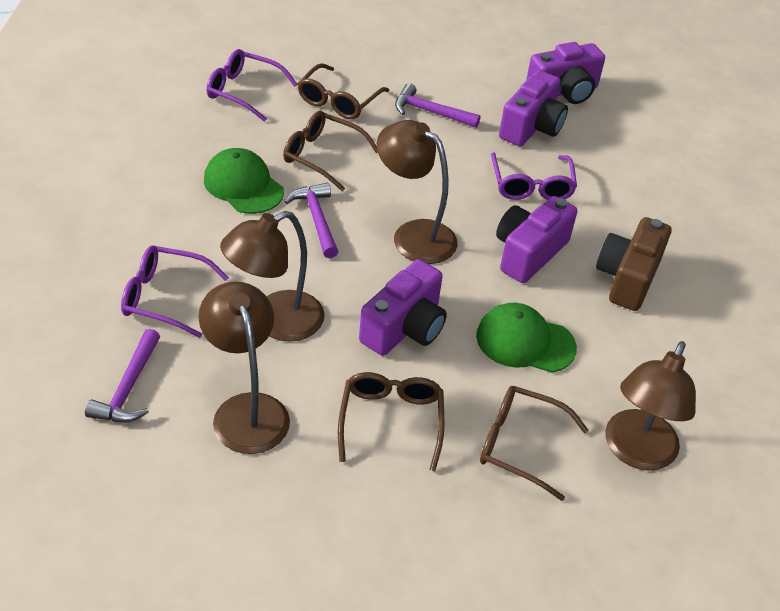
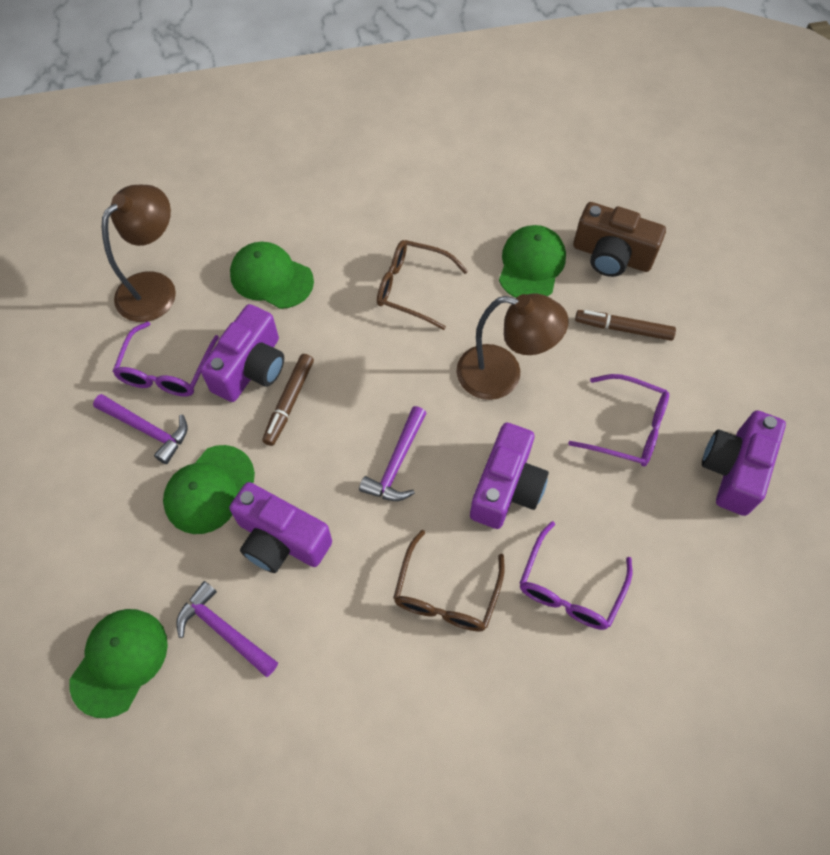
brown glasses: 4 -> 2
brown lamp: 4 -> 2
brown marker: 0 -> 2
green cap: 2 -> 4

